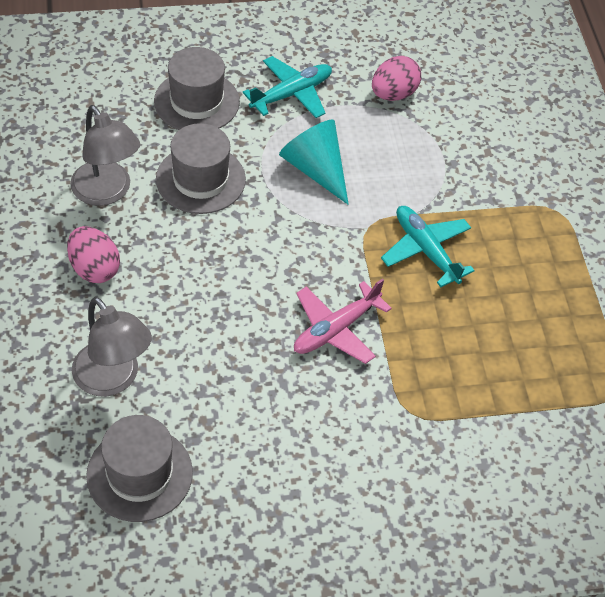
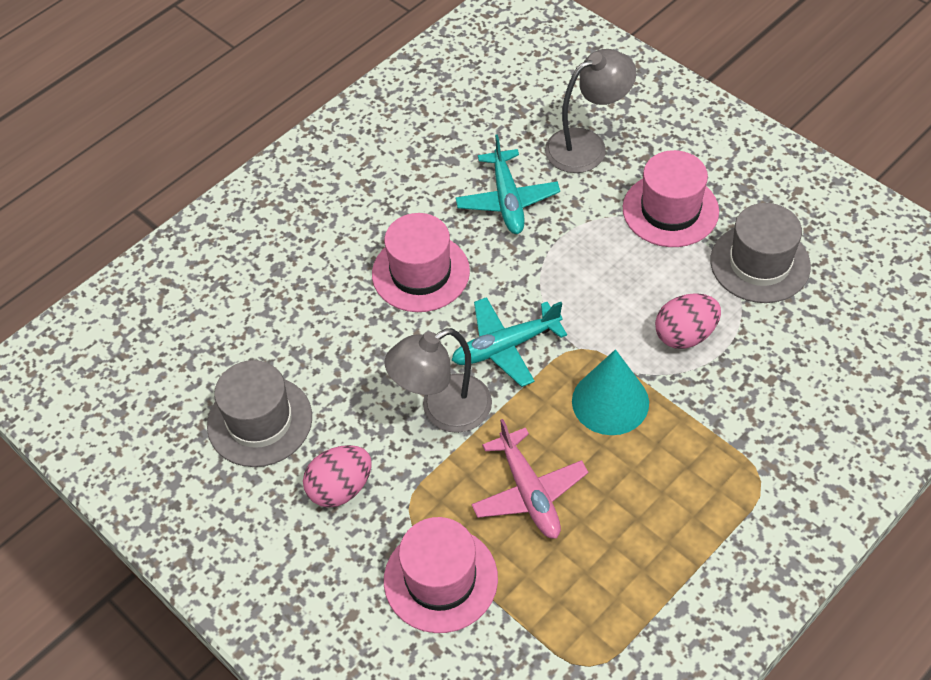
grey hat: 3 -> 2
pink hat: 0 -> 3

